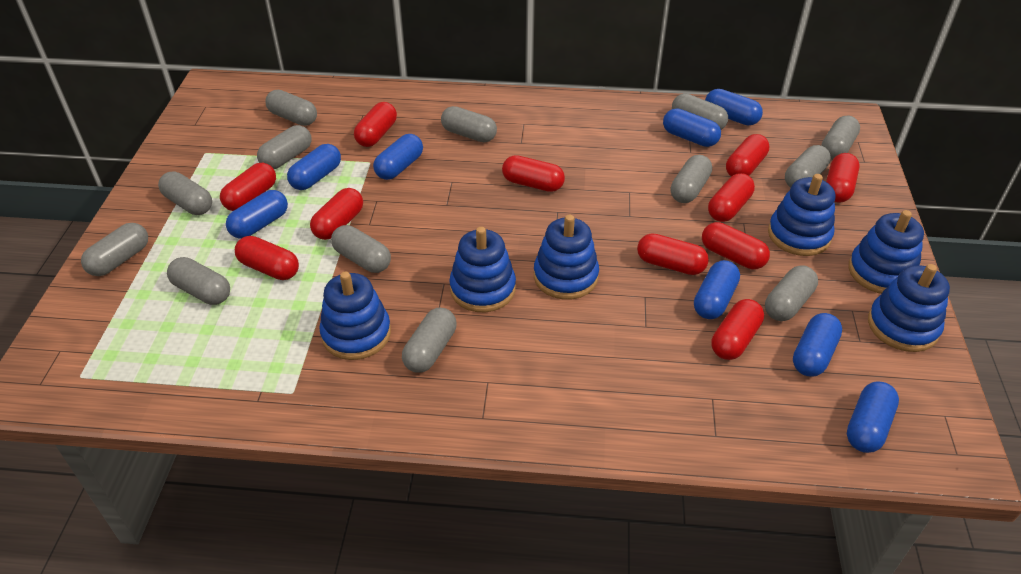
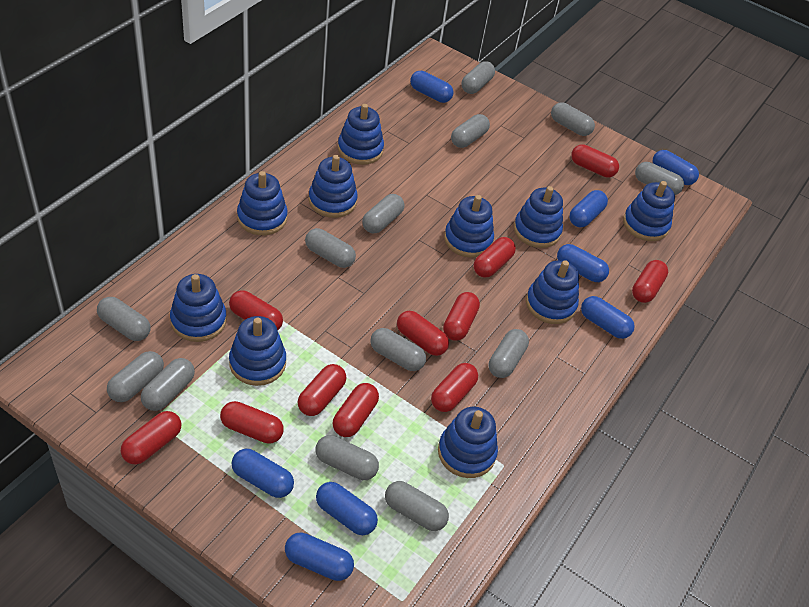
blue stacking toy: 6 -> 10

